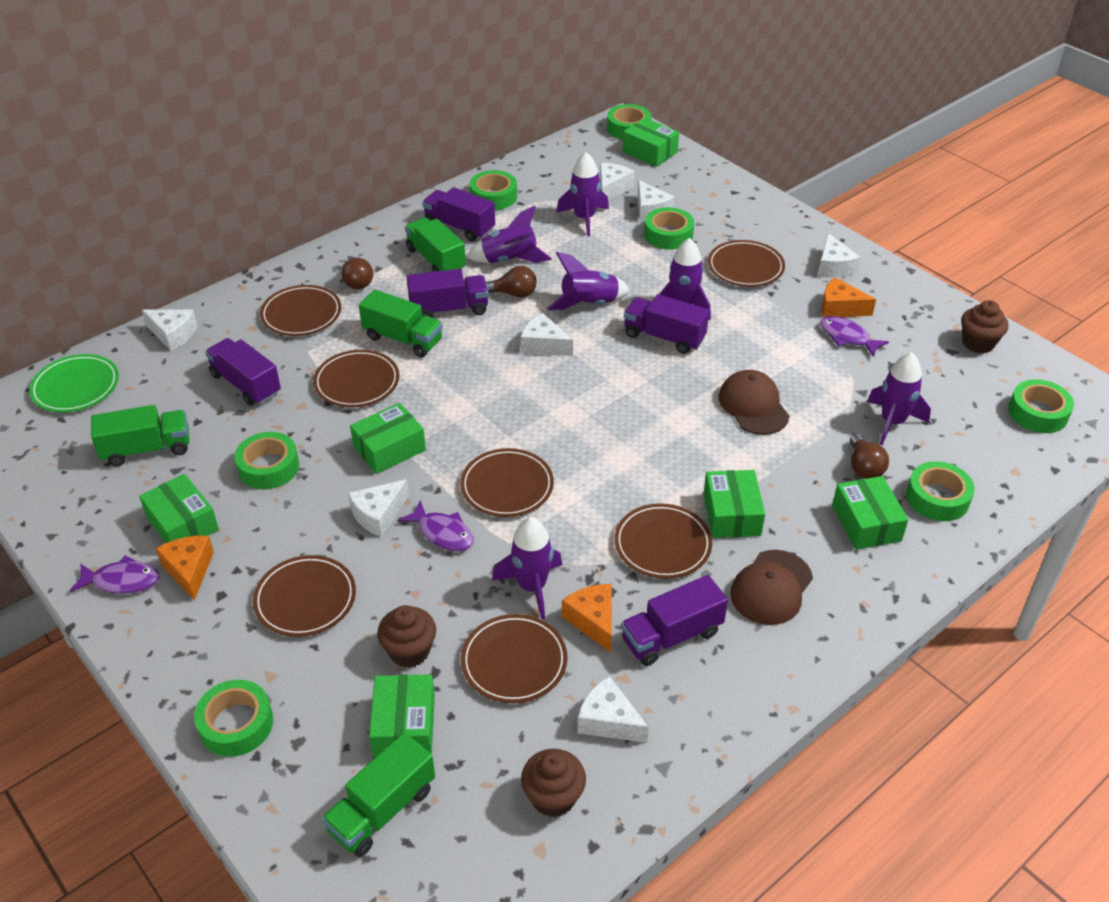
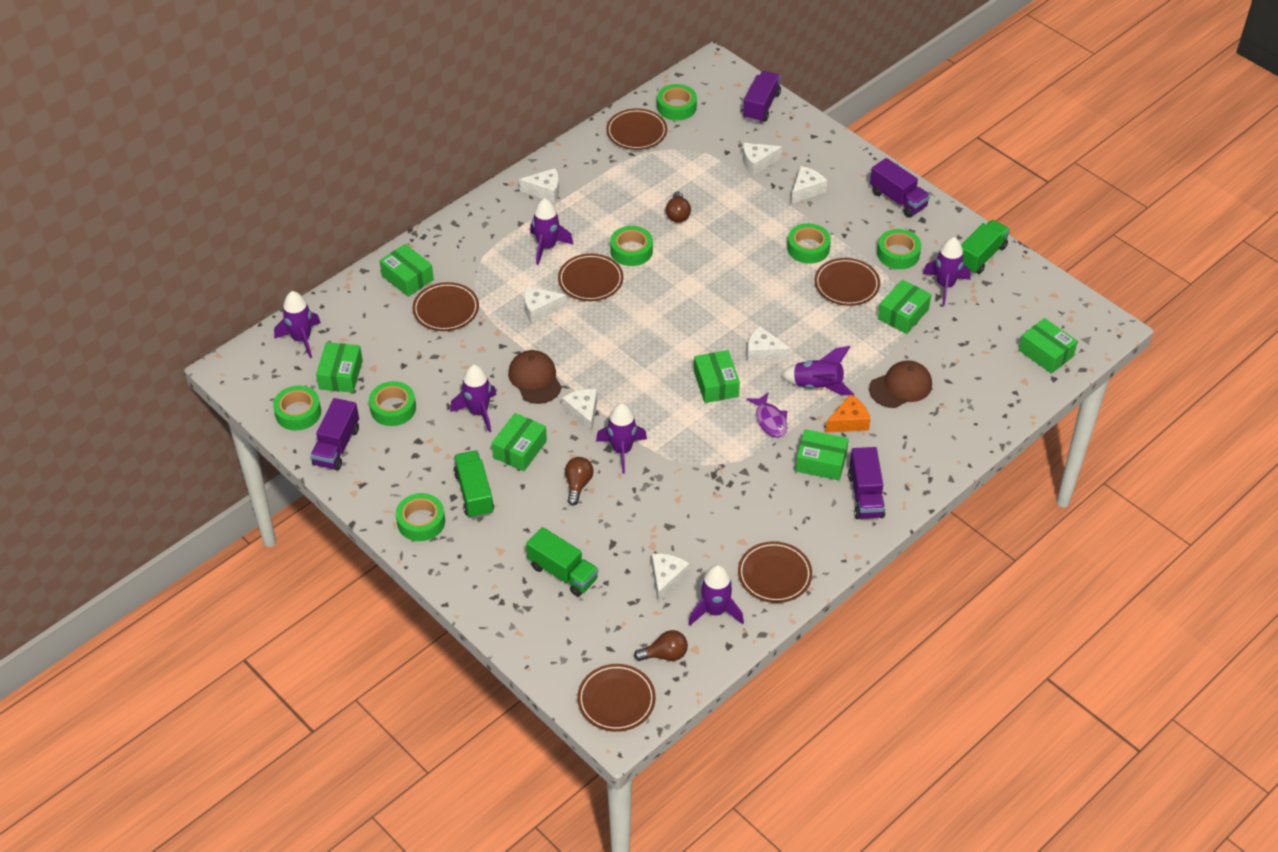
brown cupcake: 3 -> 0
brown plate: 7 -> 6
green box: 6 -> 7
green plate: 1 -> 0
green truck: 4 -> 3
orange cheese: 3 -> 1
purple fish: 3 -> 1
purple rocket: 6 -> 7
purple truck: 5 -> 4

